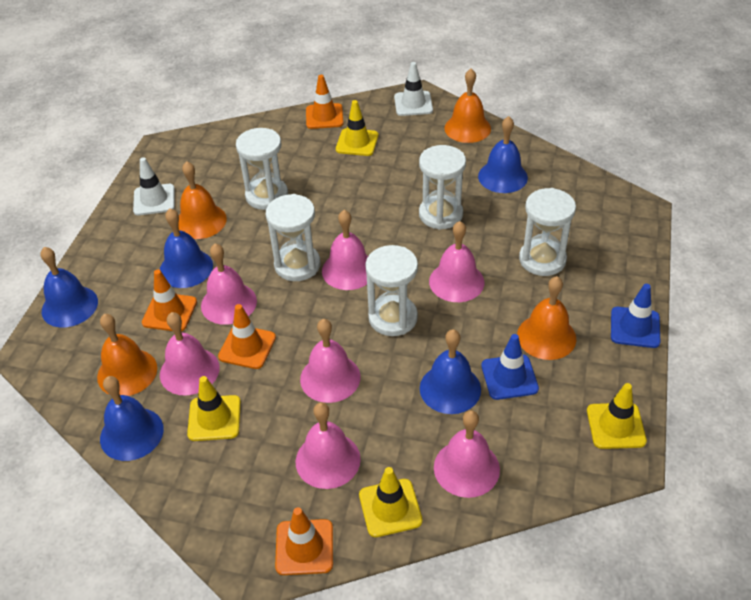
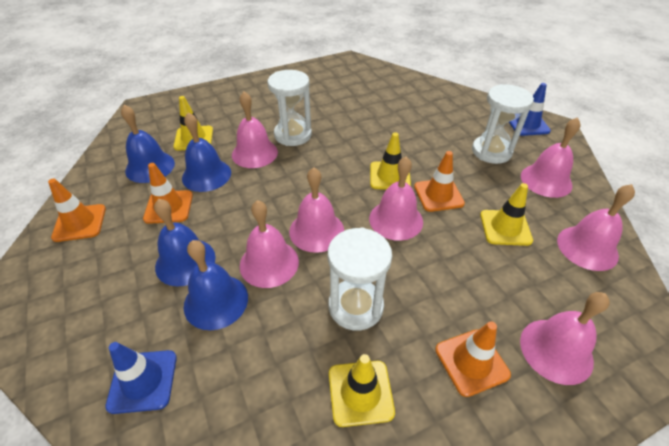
blue bell: 5 -> 4
orange bell: 4 -> 0
white hourglass: 5 -> 3
white traffic cone: 2 -> 0

